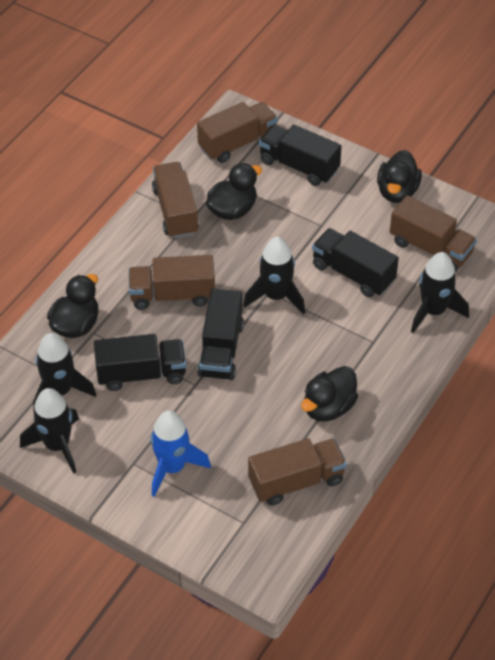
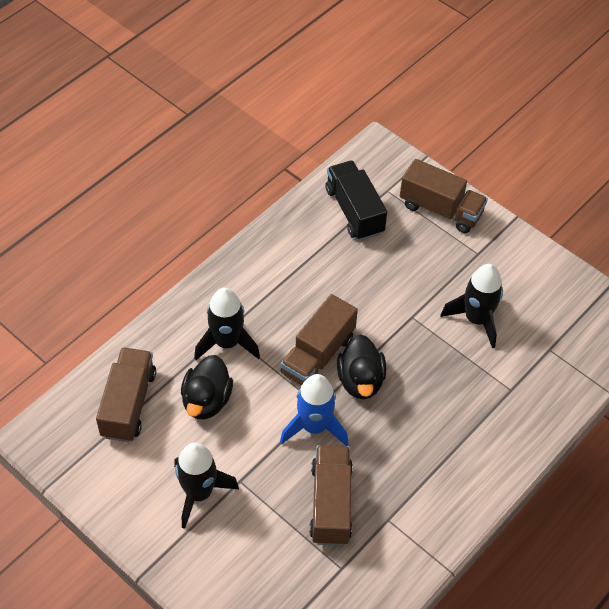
black duck: 4 -> 2
black rocket: 4 -> 3
black truck: 4 -> 1
brown truck: 5 -> 4

